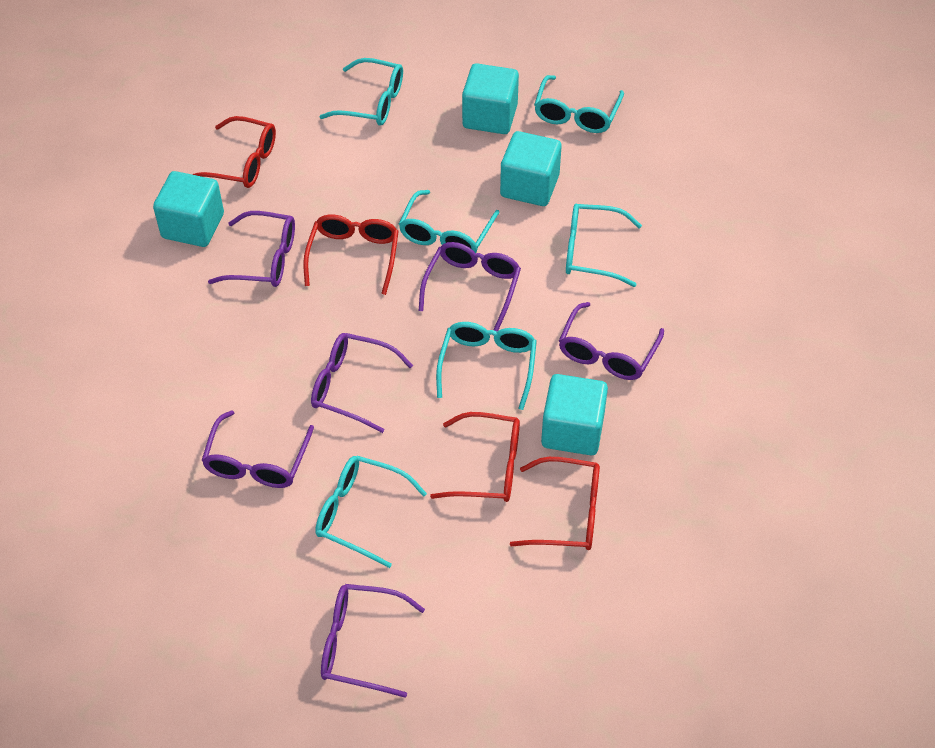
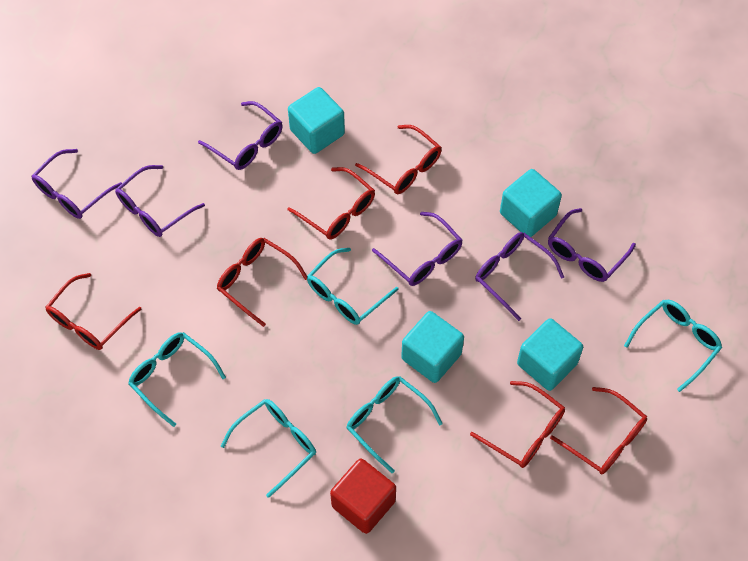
red cube: 0 -> 1
red glasses: 4 -> 6
turquoise glasses: 6 -> 5

